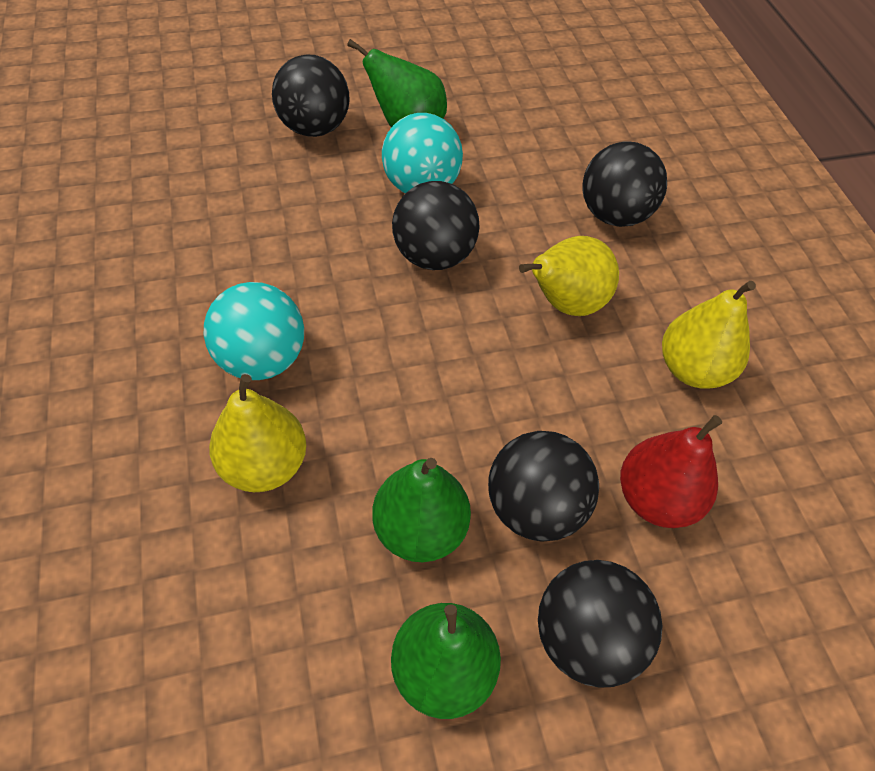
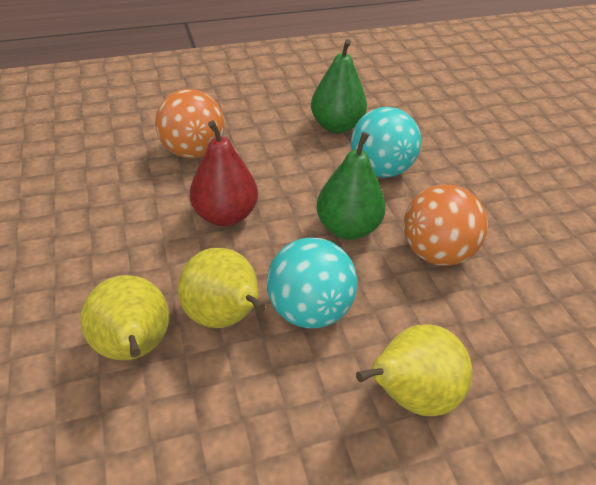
black ball: 5 -> 0
green pear: 3 -> 2
orange ball: 0 -> 2

